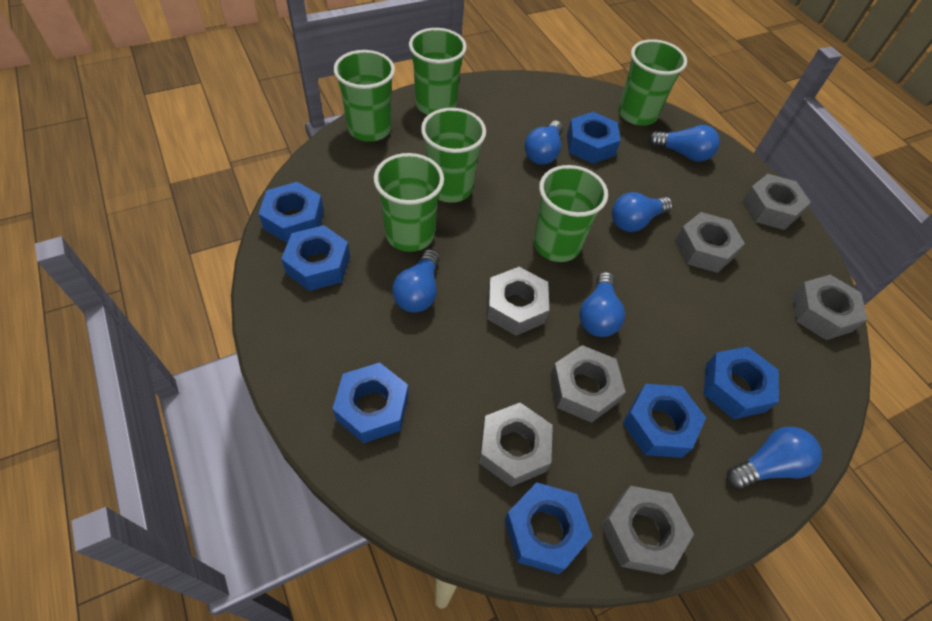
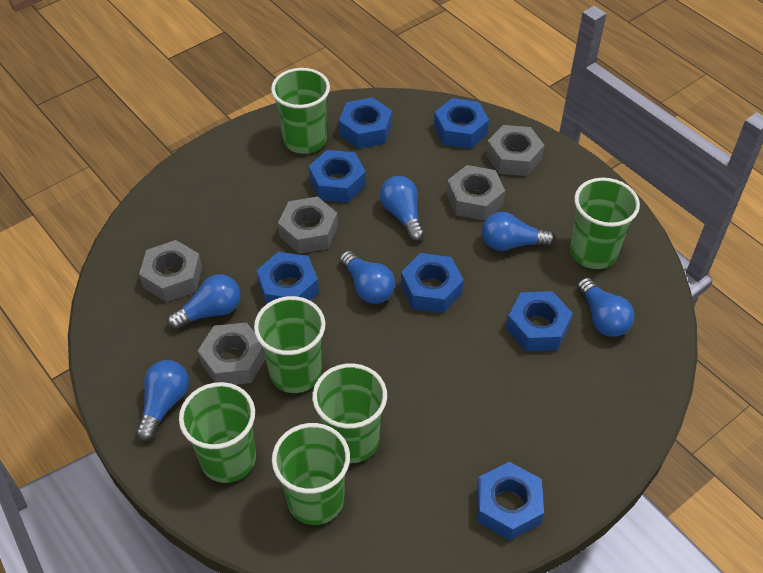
grey nut: 7 -> 5

